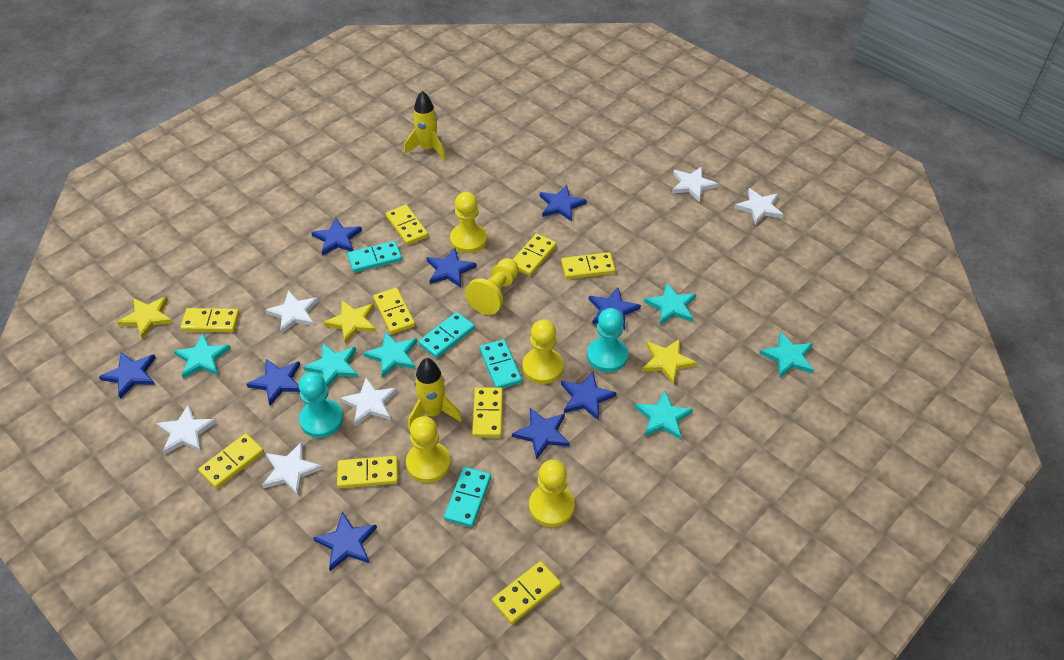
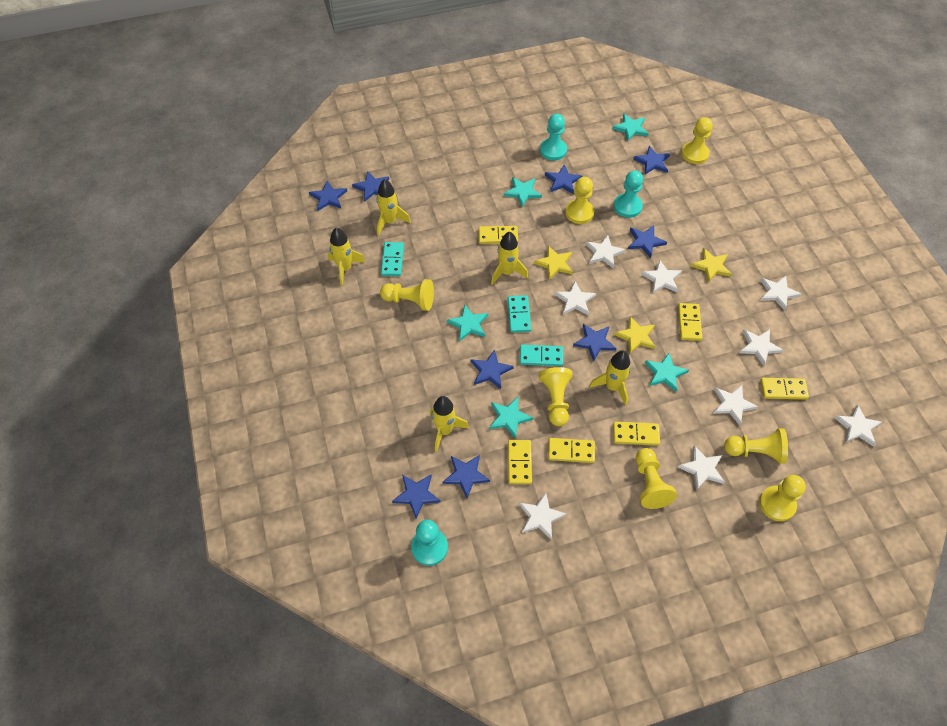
turquoise domino: 4 -> 3
turquoise pawn: 2 -> 3
turquoise star: 6 -> 5
white star: 6 -> 9
yellow domino: 9 -> 6
yellow pawn: 5 -> 7
yellow rocket: 2 -> 5

